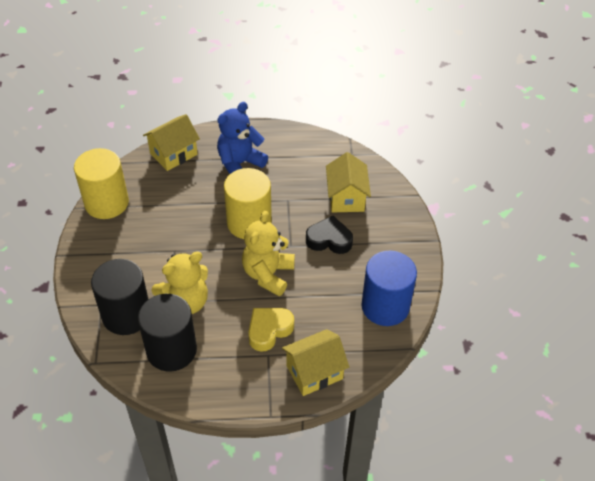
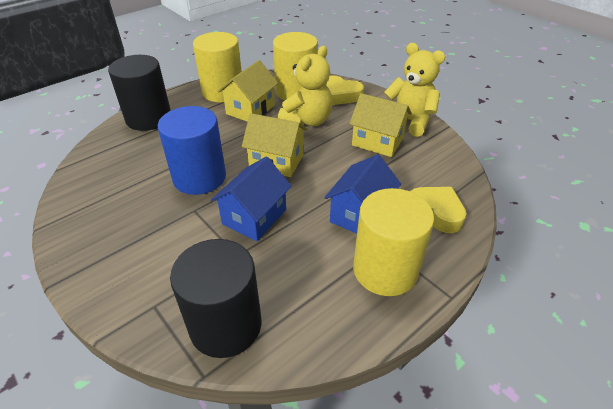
black heart: 1 -> 0
blue house: 0 -> 2
blue teddy bear: 1 -> 0
yellow cylinder: 2 -> 3
yellow heart: 1 -> 2

